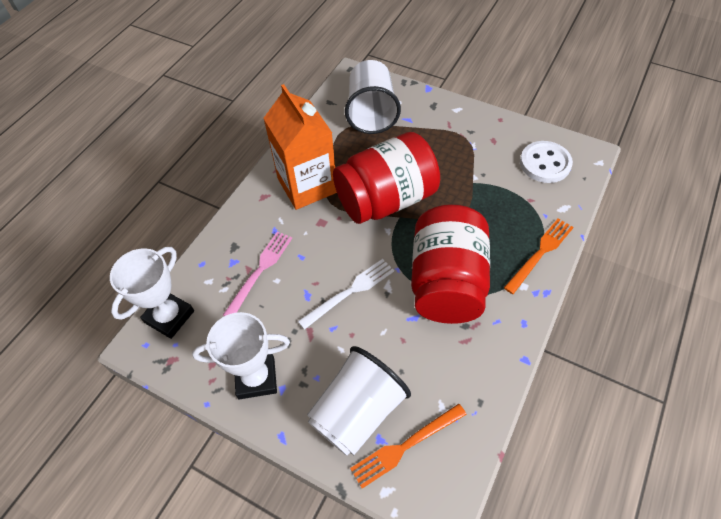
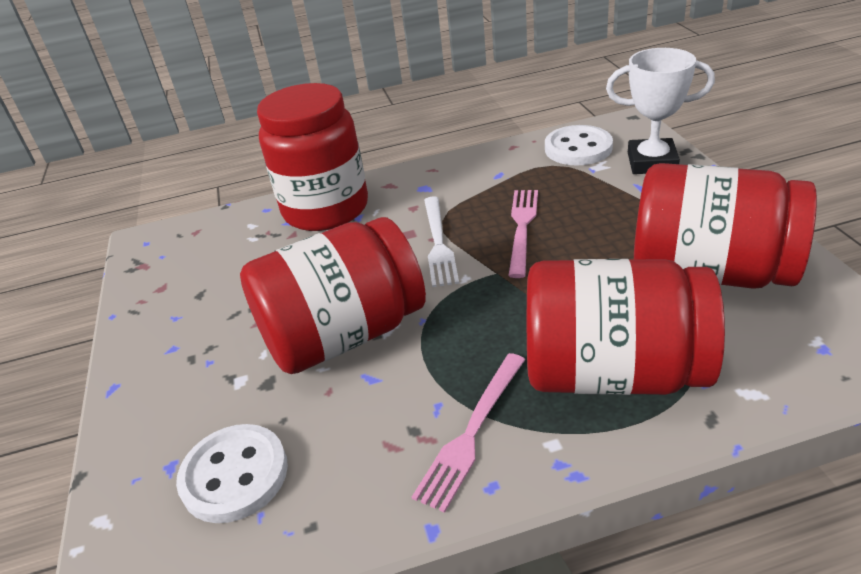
orange carton: 1 -> 0
orange fork: 2 -> 0
pink fork: 1 -> 2
red jar: 2 -> 4
white button: 1 -> 2
white cup: 2 -> 0
white trophy: 2 -> 1

